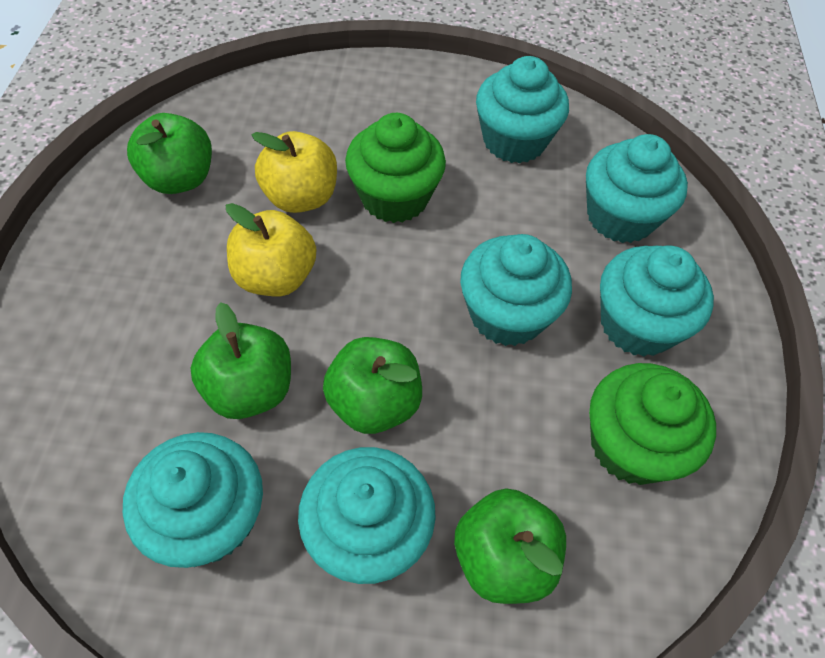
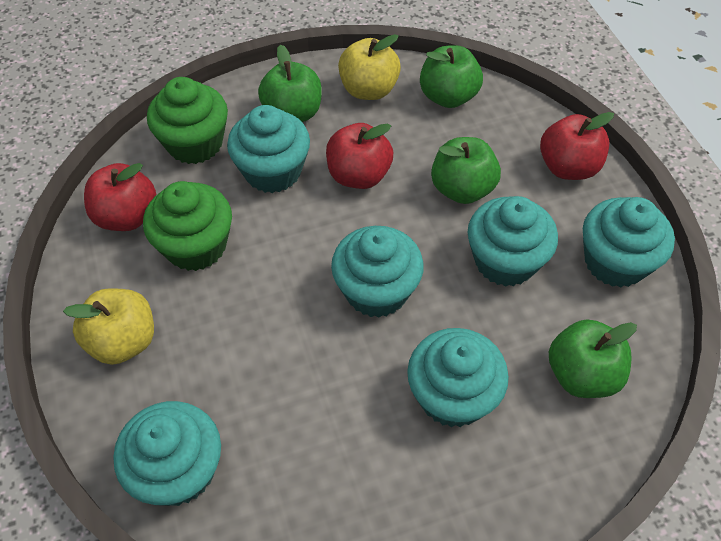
red apple: 0 -> 3

